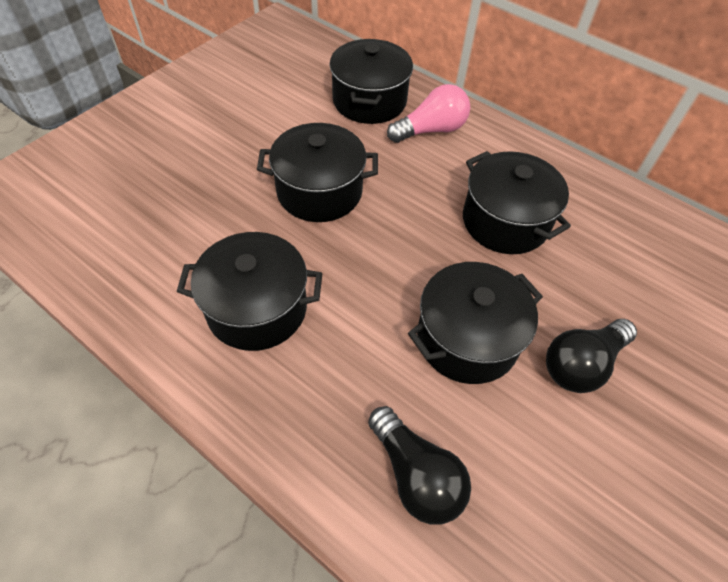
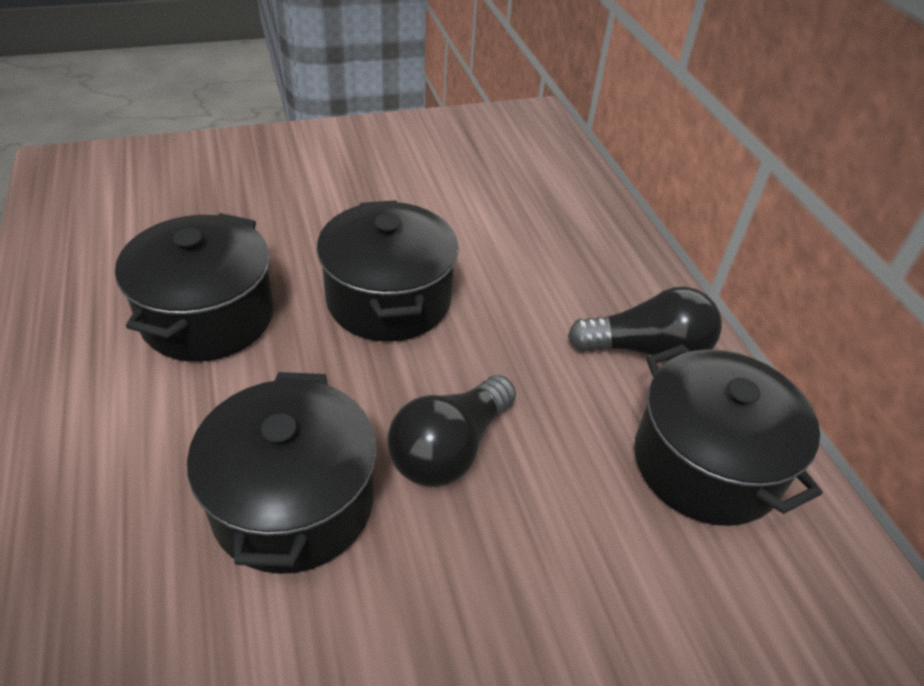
black pot: 5 -> 4
pink light bulb: 1 -> 0

